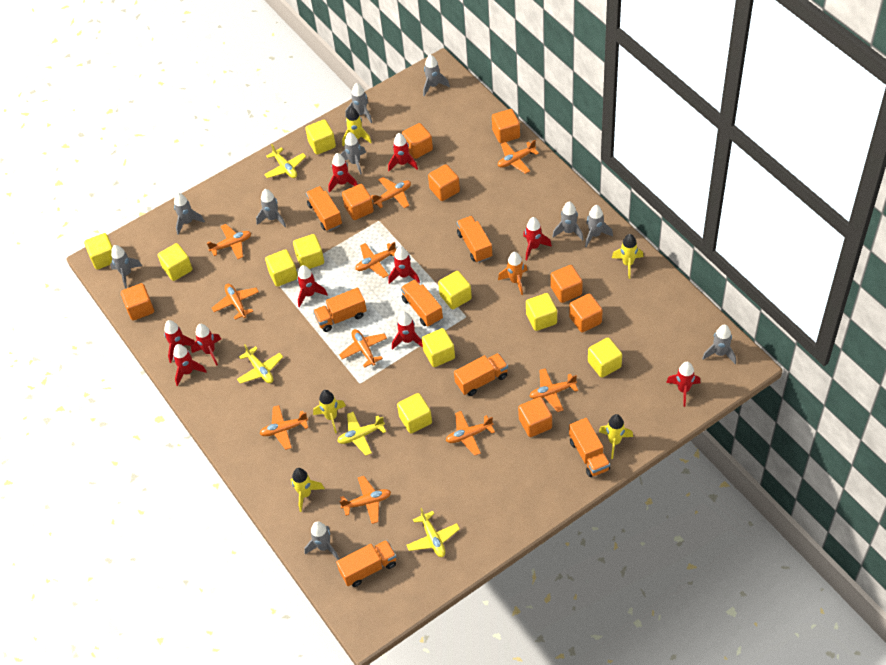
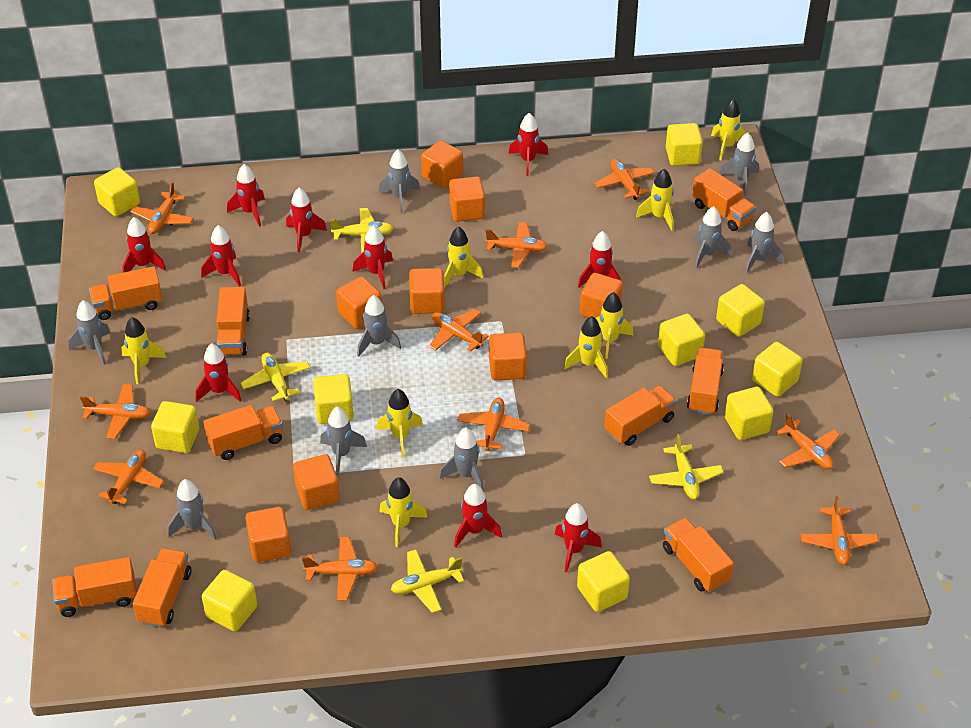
grey rocket: 10 -> 9
orange rocket: 1 -> 0
orange truck: 7 -> 9
yellow rocket: 5 -> 8

